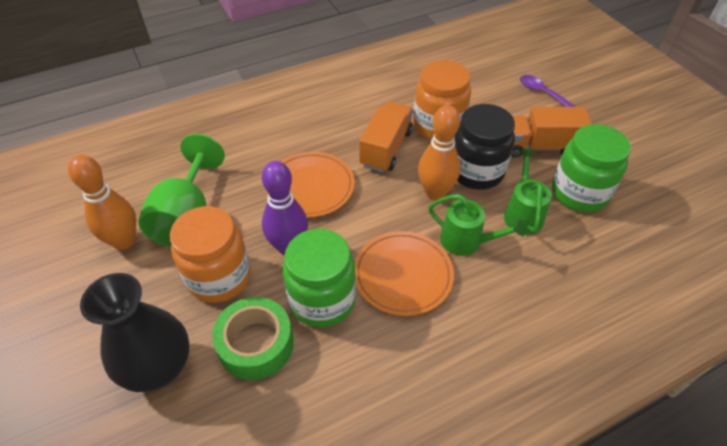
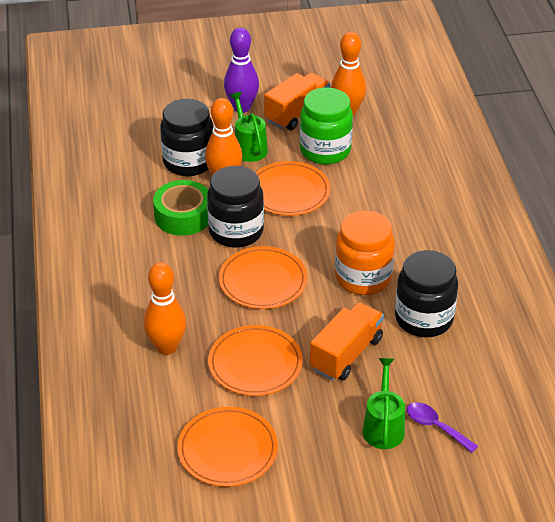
black jar: 1 -> 3
black vase: 1 -> 0
green goblet: 1 -> 0
green jar: 2 -> 1
orange bowling pin: 2 -> 3
orange jar: 2 -> 1
orange plate: 2 -> 4

